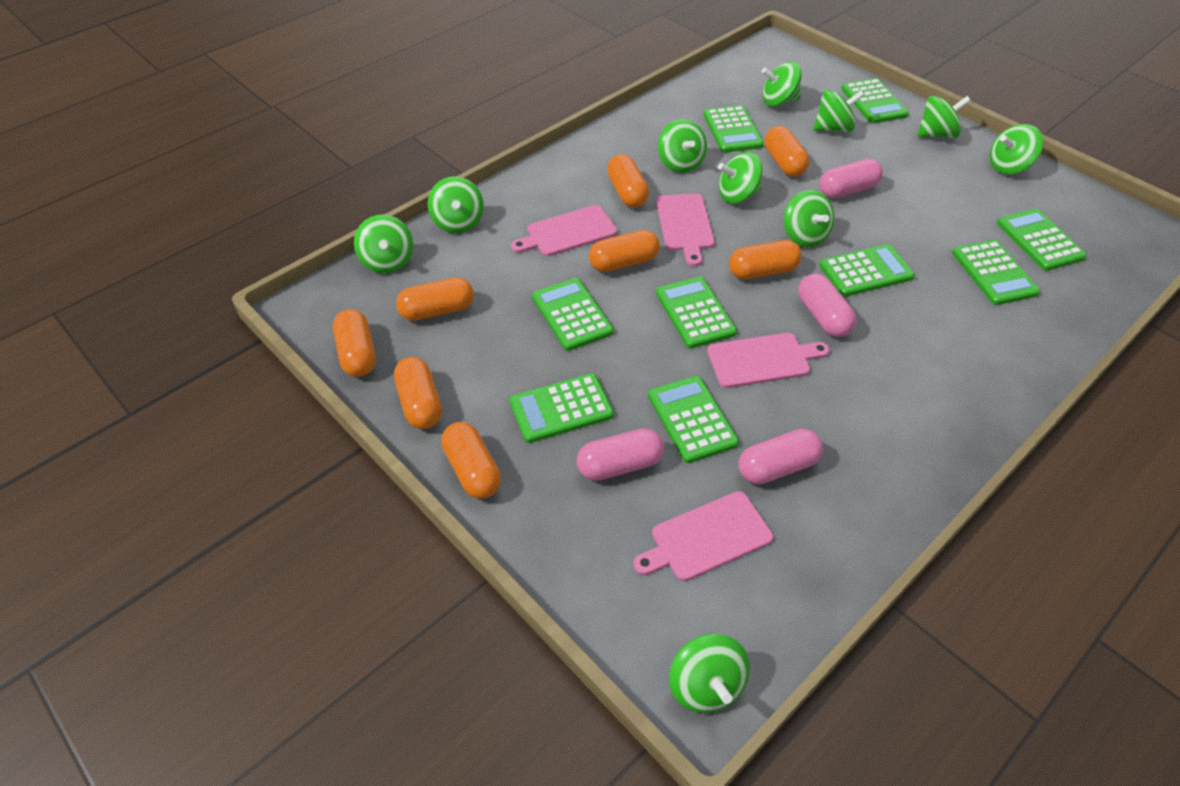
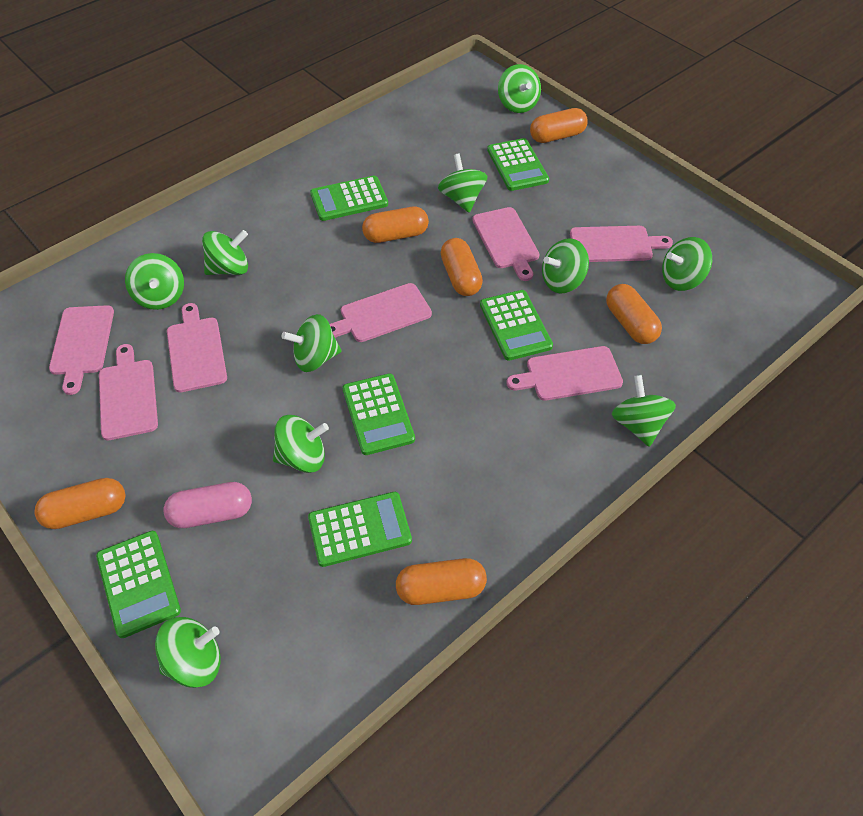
green calculator: 9 -> 6
orange capsule: 8 -> 6
pink capsule: 4 -> 1
pink cutting board: 4 -> 7

